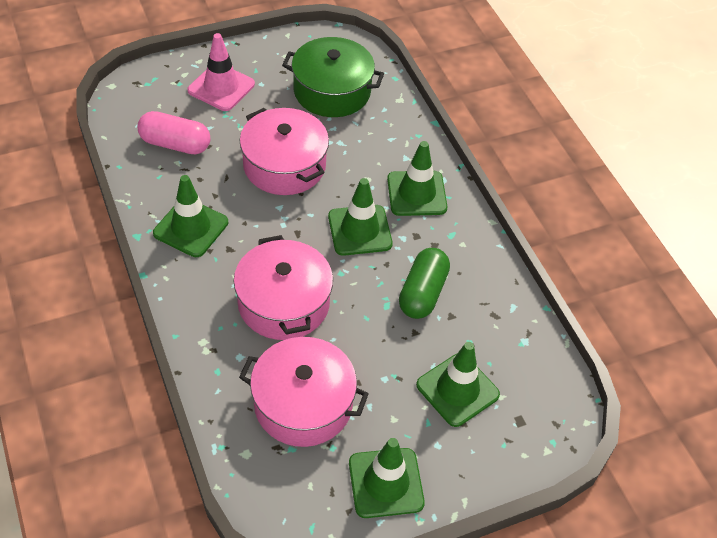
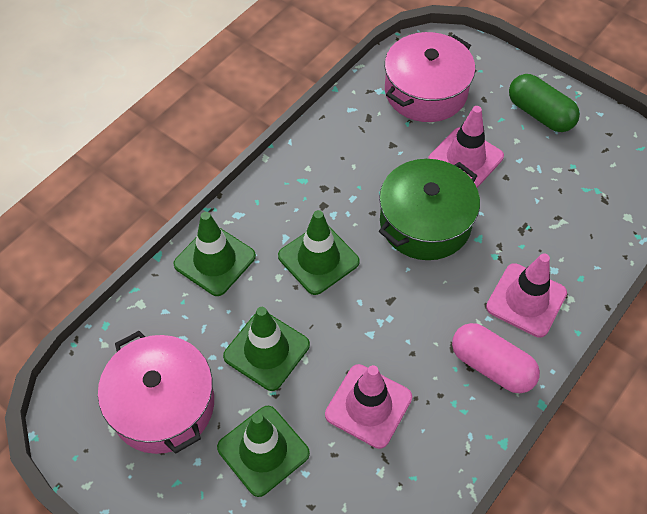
green traffic cone: 5 -> 4
pink pot: 3 -> 2
pink traffic cone: 1 -> 3

